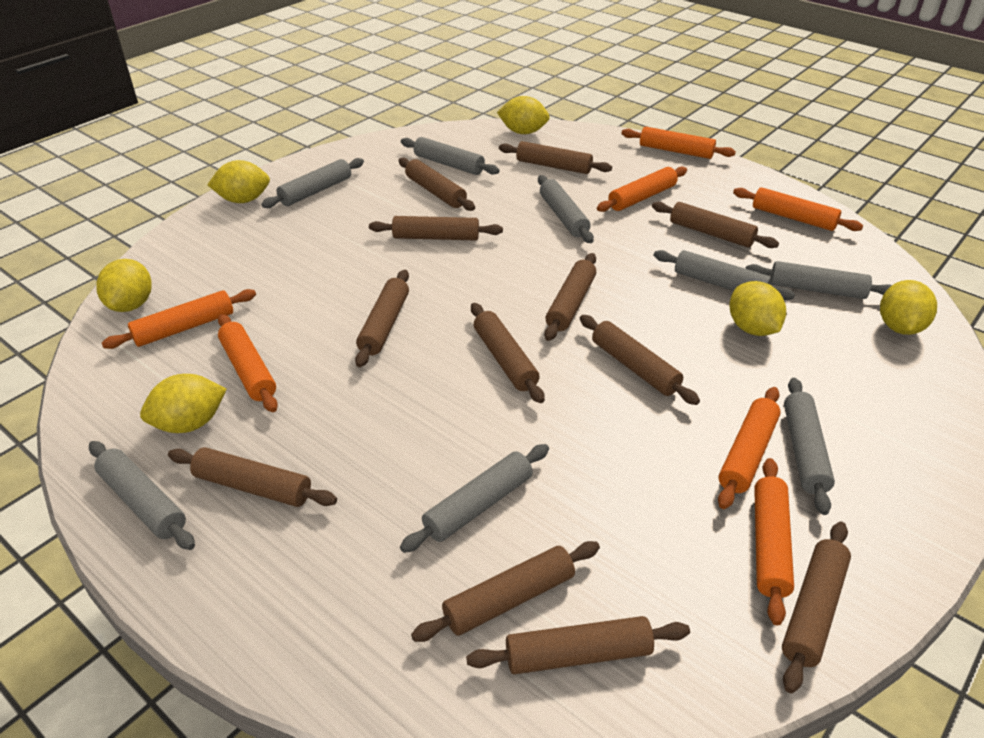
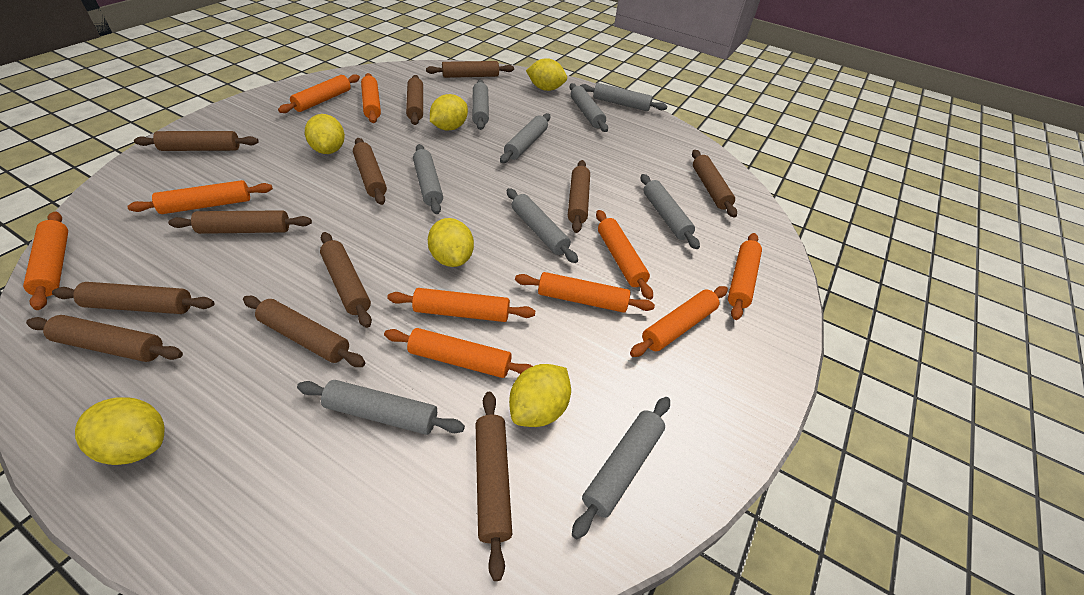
grey rolling pin: 8 -> 9
orange rolling pin: 7 -> 10

